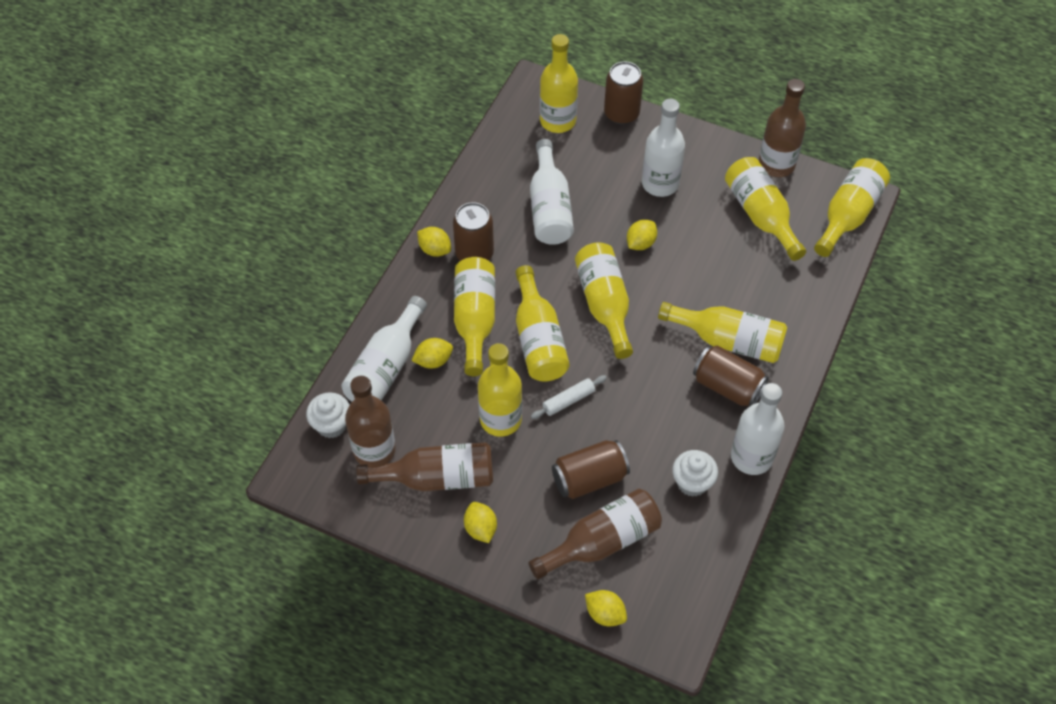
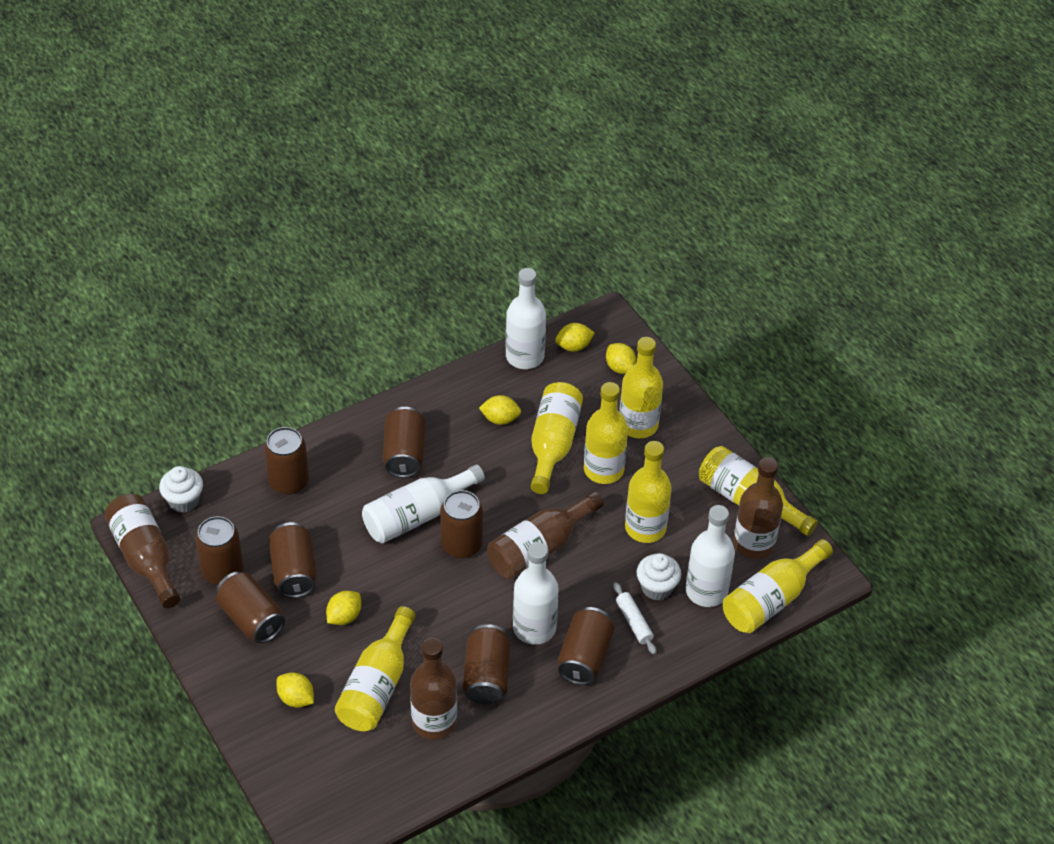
brown can: 4 -> 8
yellow bottle: 8 -> 7

